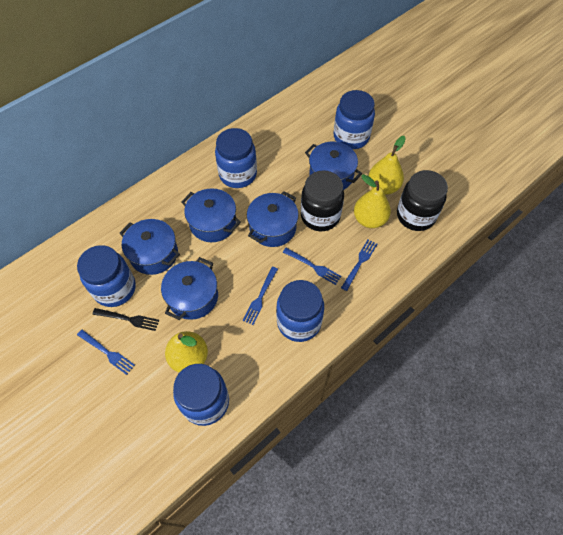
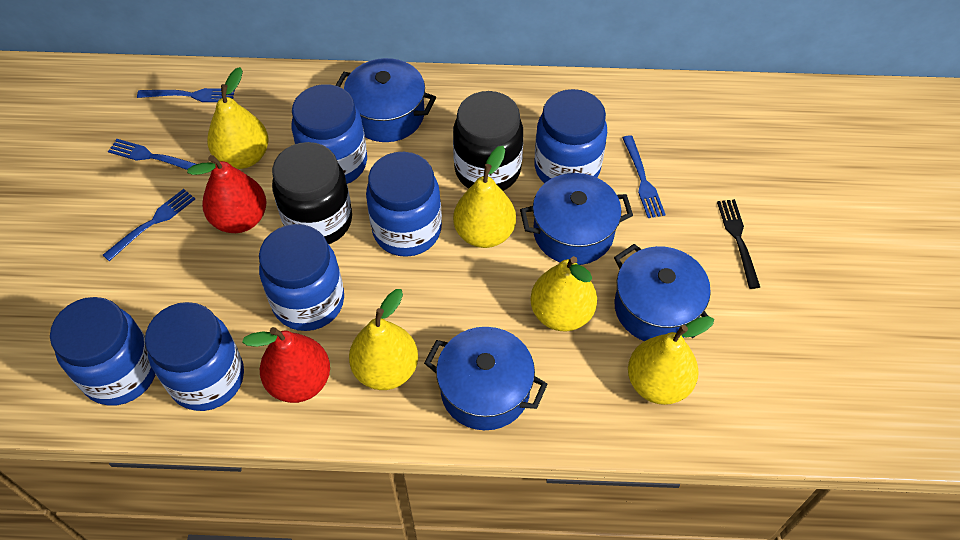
blue jar: 5 -> 6
blue pot: 5 -> 4
red pear: 0 -> 2
yellow pear: 3 -> 5

